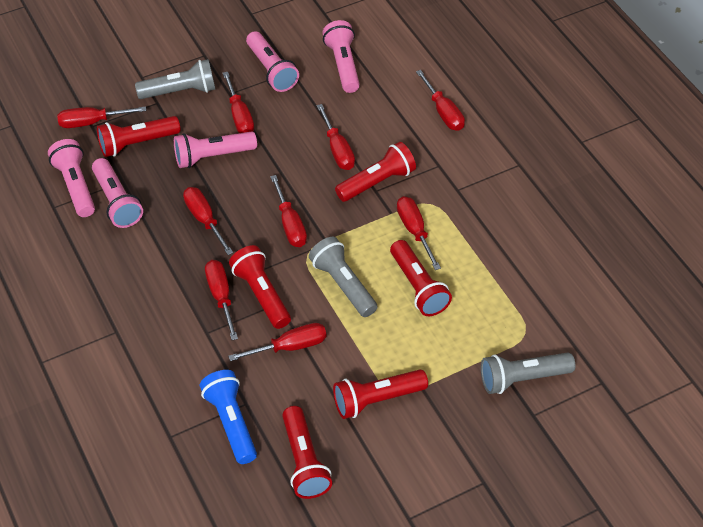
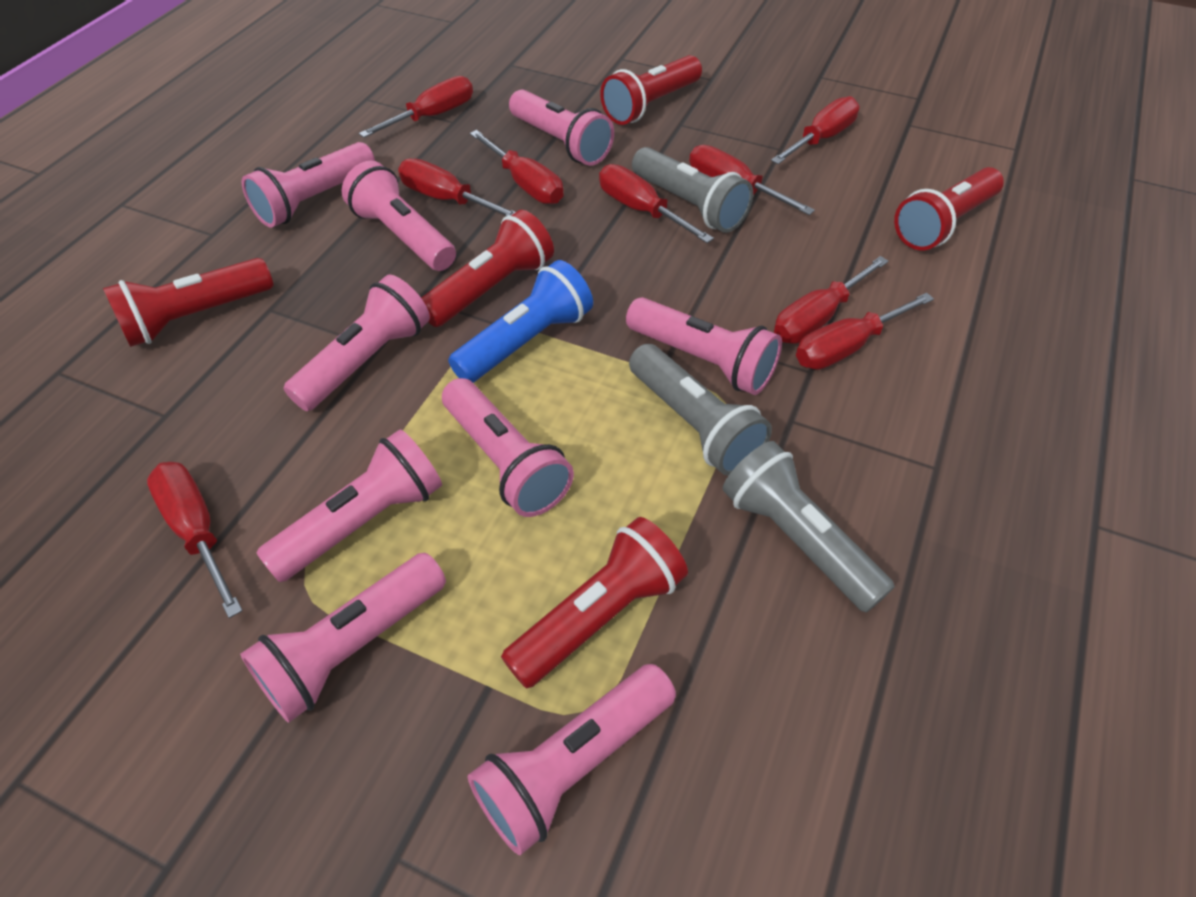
pink flashlight: 5 -> 9
red flashlight: 6 -> 5

